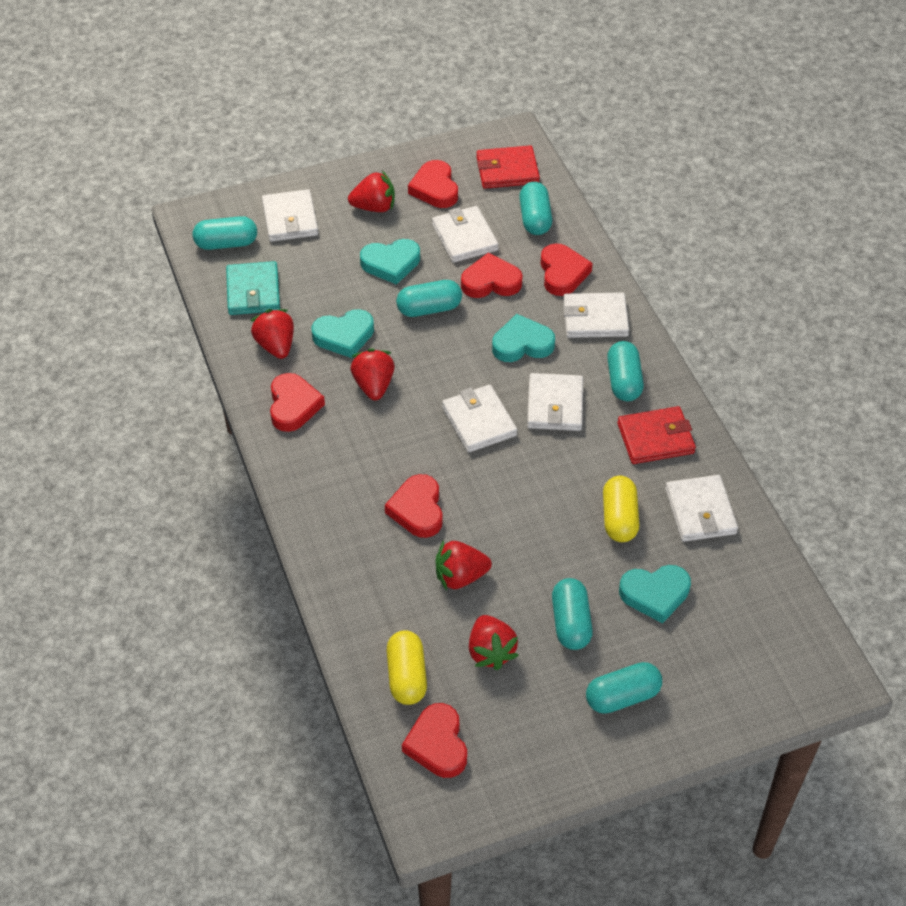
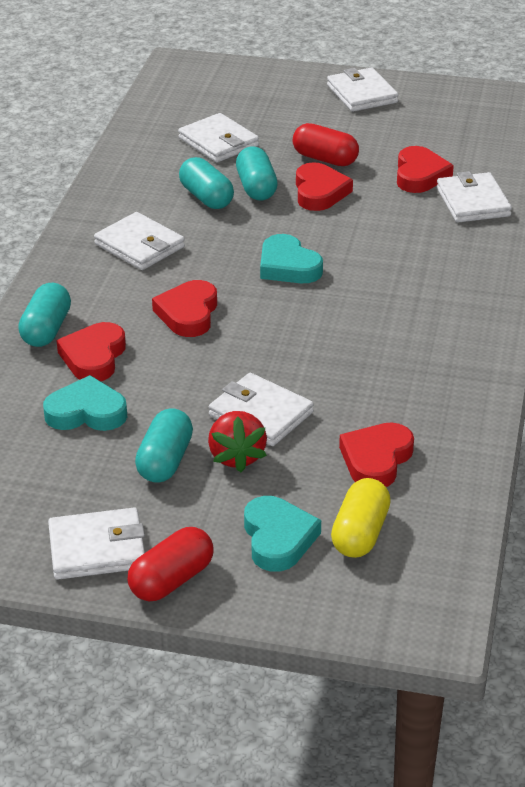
red capsule: 0 -> 2
red heart: 6 -> 5
red strawberry: 5 -> 1
red wallet: 2 -> 0
turquoise capsule: 6 -> 4
turquoise heart: 4 -> 3
turquoise wallet: 1 -> 0
yellow capsule: 2 -> 1

